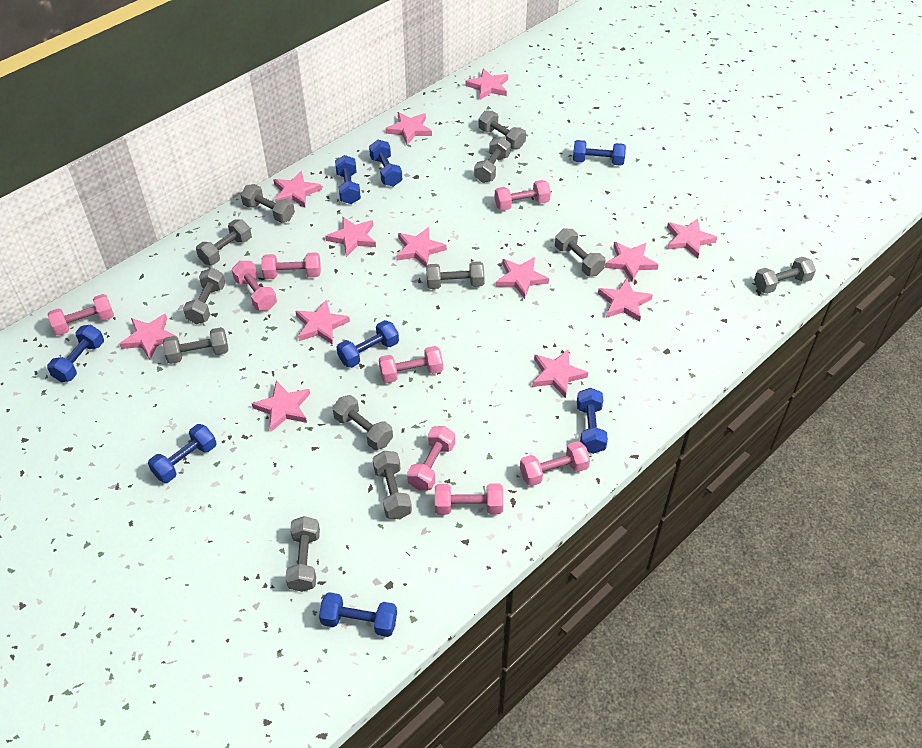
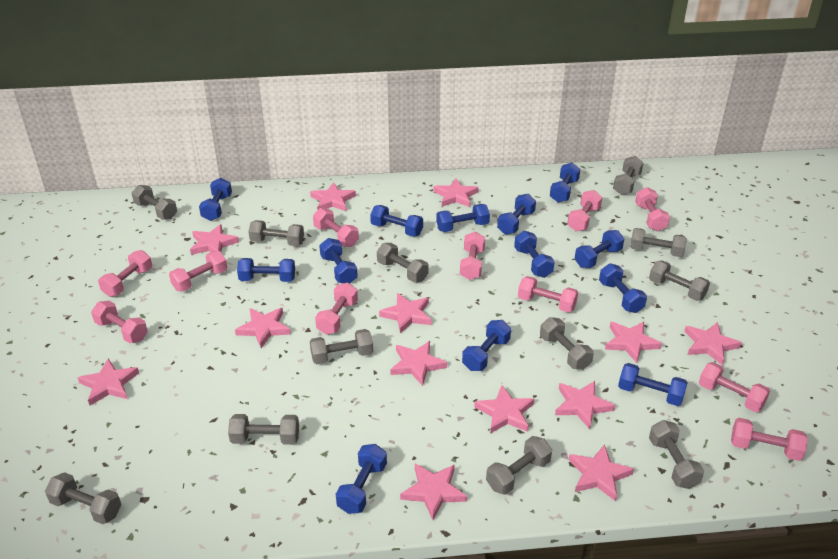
blue dumbbell: 8 -> 13
pink dumbbell: 8 -> 11

